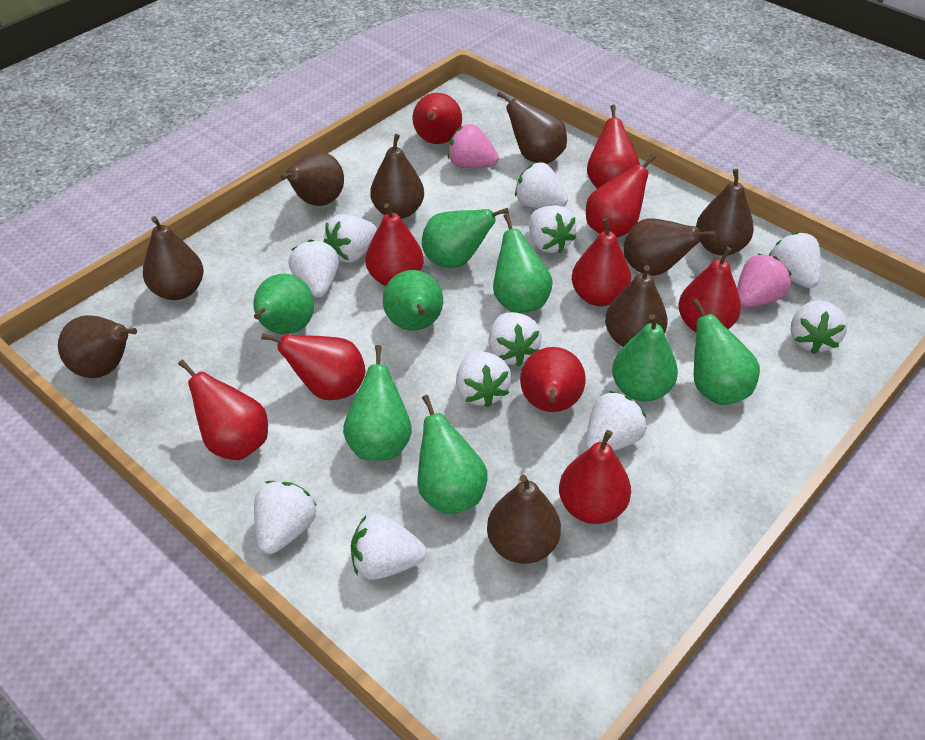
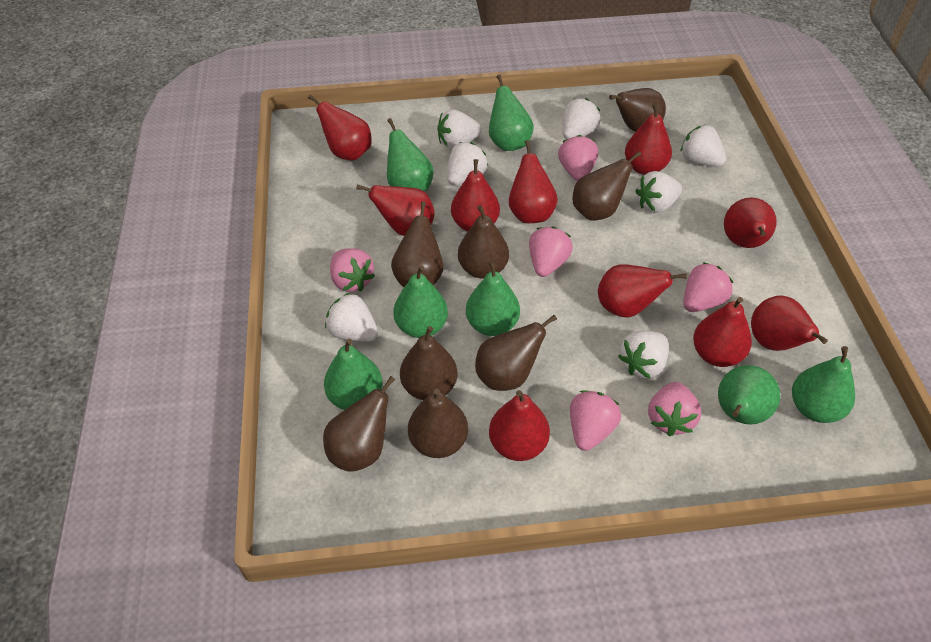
brown pear: 9 -> 8
green pear: 8 -> 7
pink strawberry: 2 -> 6
white strawberry: 11 -> 7

